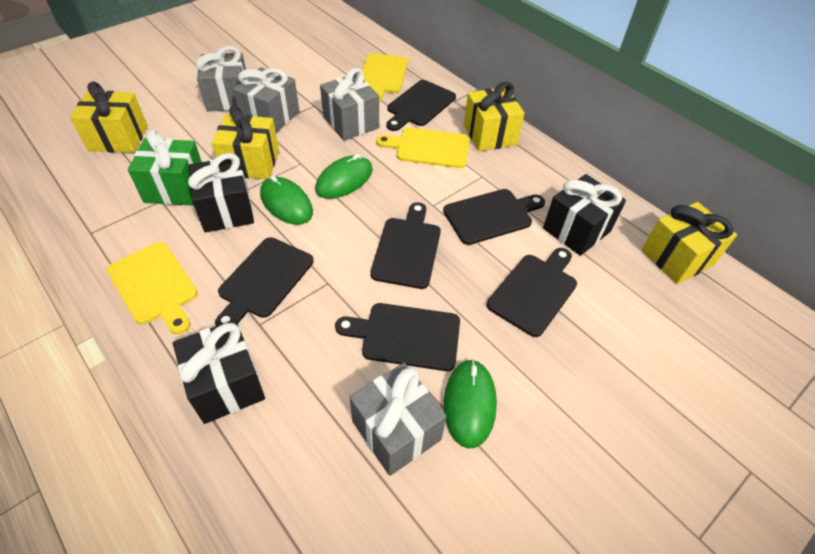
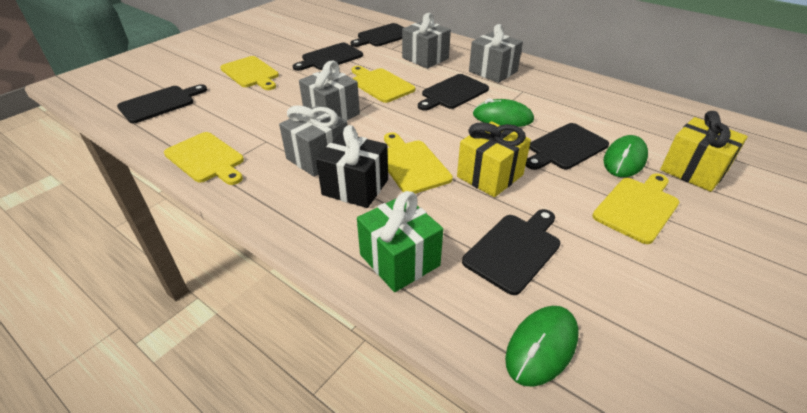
black gift: 3 -> 1
yellow cutting board: 3 -> 5
yellow gift: 4 -> 2

